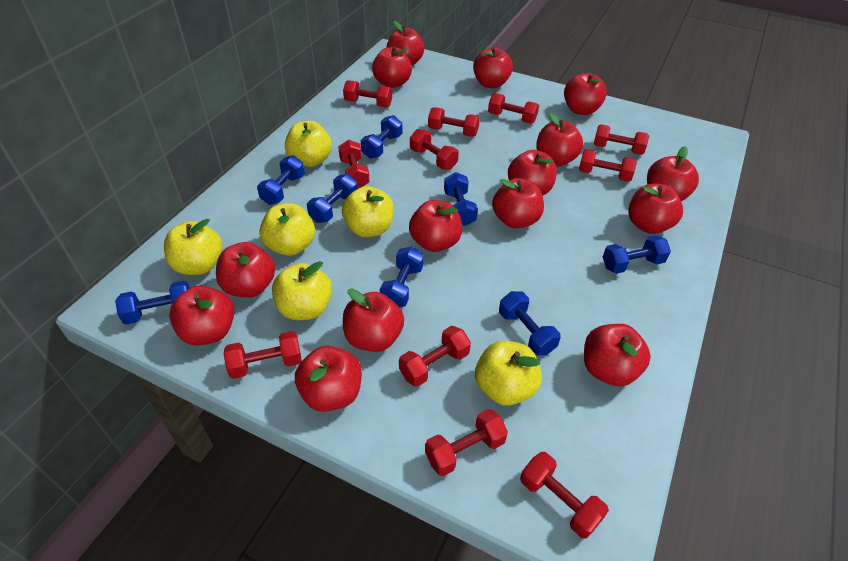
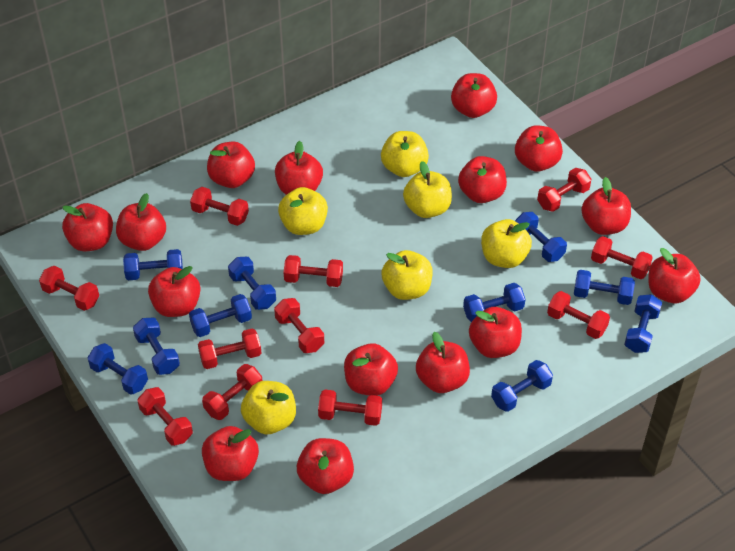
blue dumbbell: 8 -> 10

